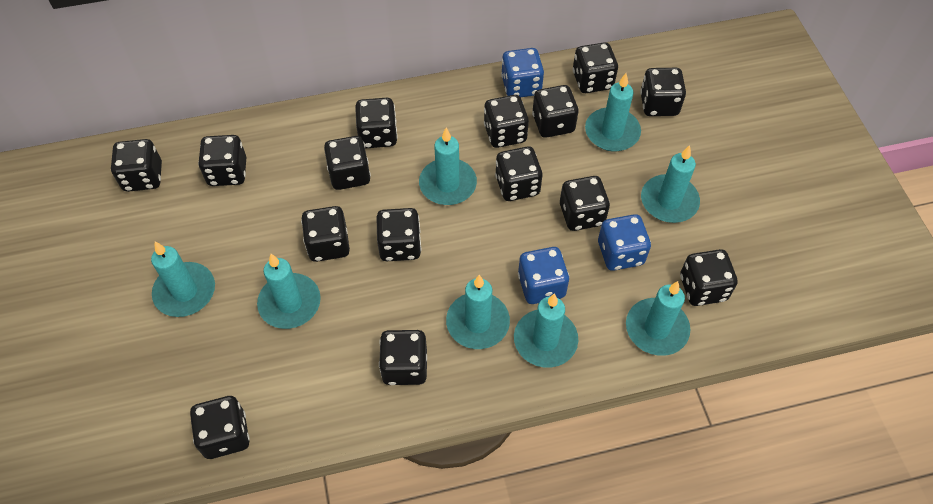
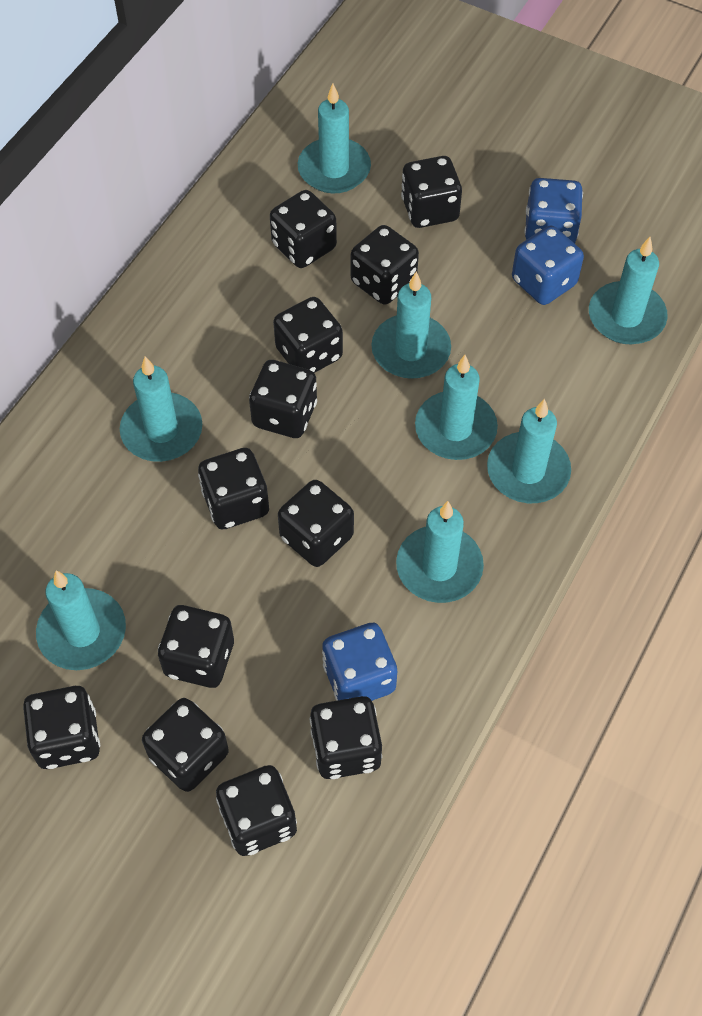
black dice: 15 -> 12

